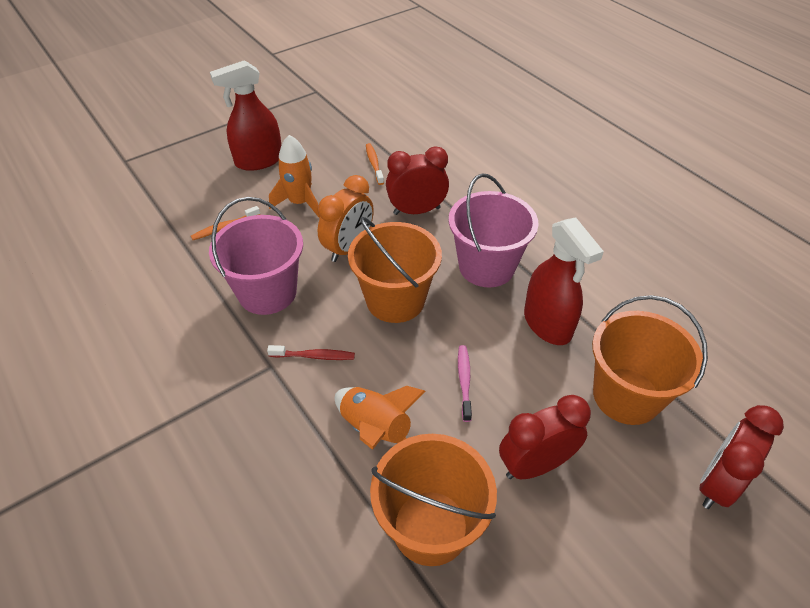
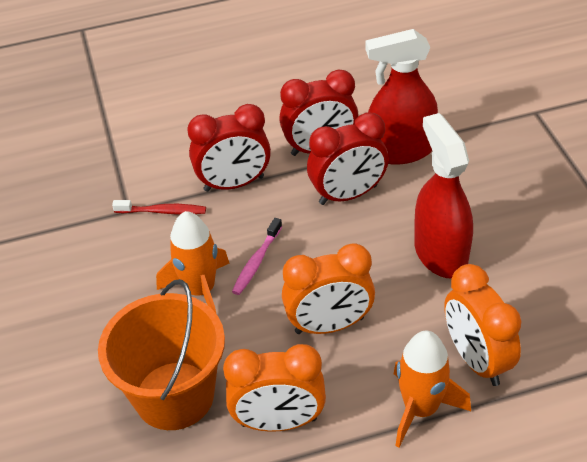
orange bucket: 3 -> 1
orange clock: 1 -> 3
orange toothbrush: 2 -> 0
pink bucket: 2 -> 0

